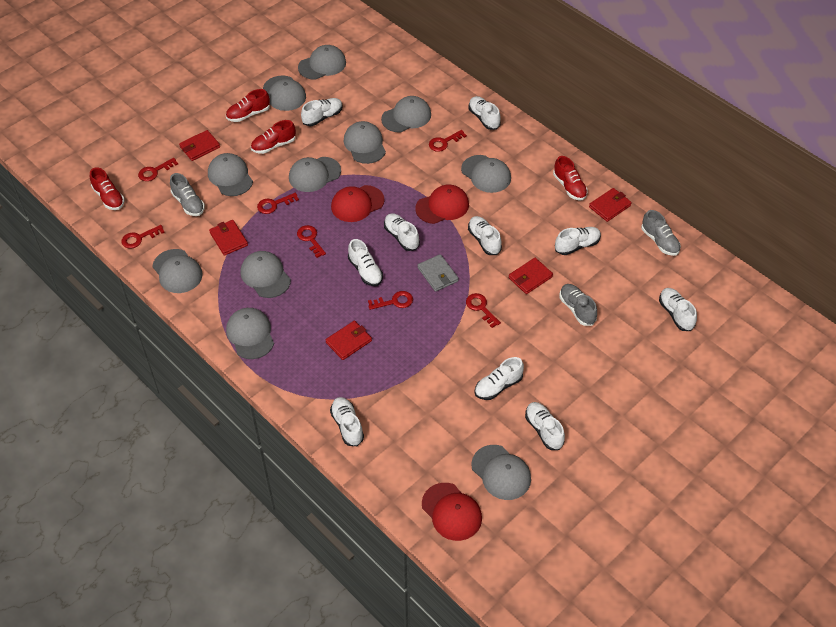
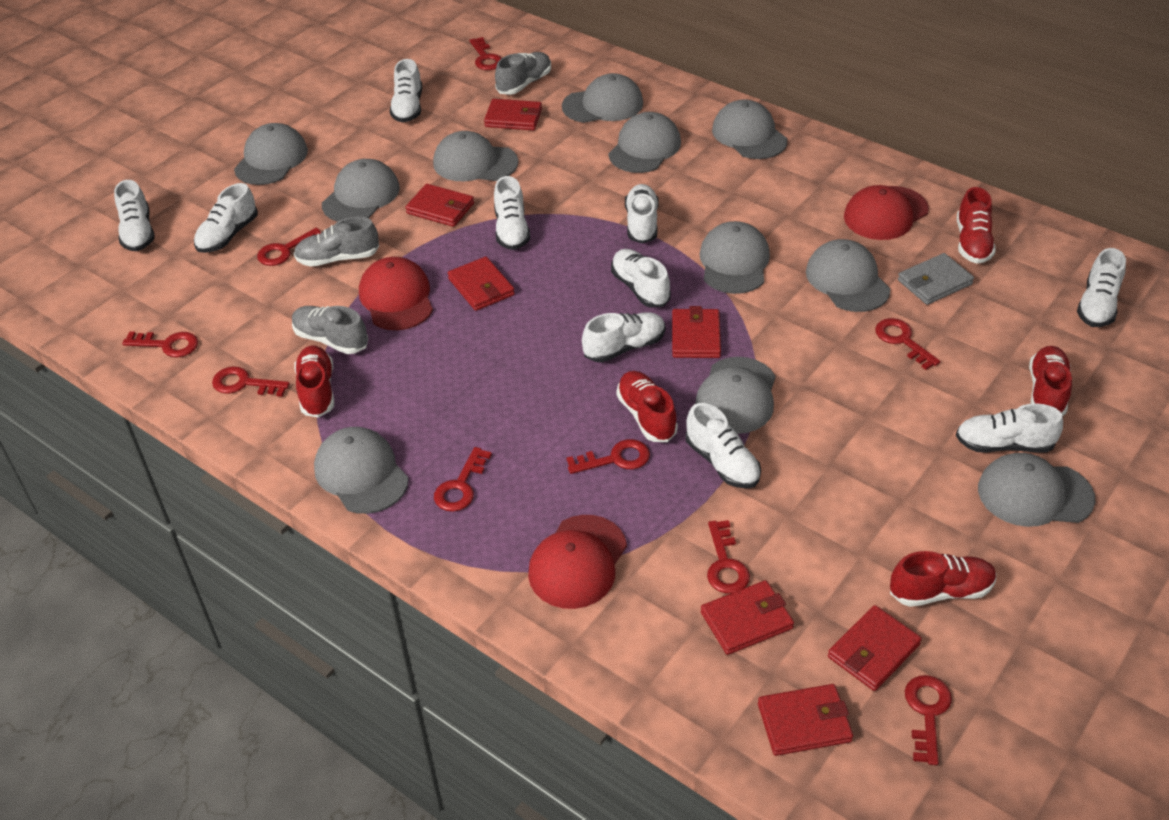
red key: 7 -> 9
red shoe: 4 -> 5
red wallet: 5 -> 7

